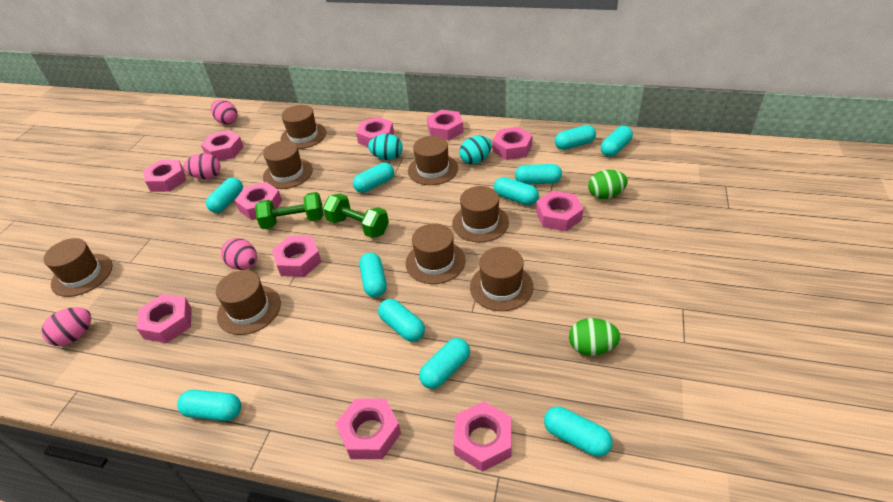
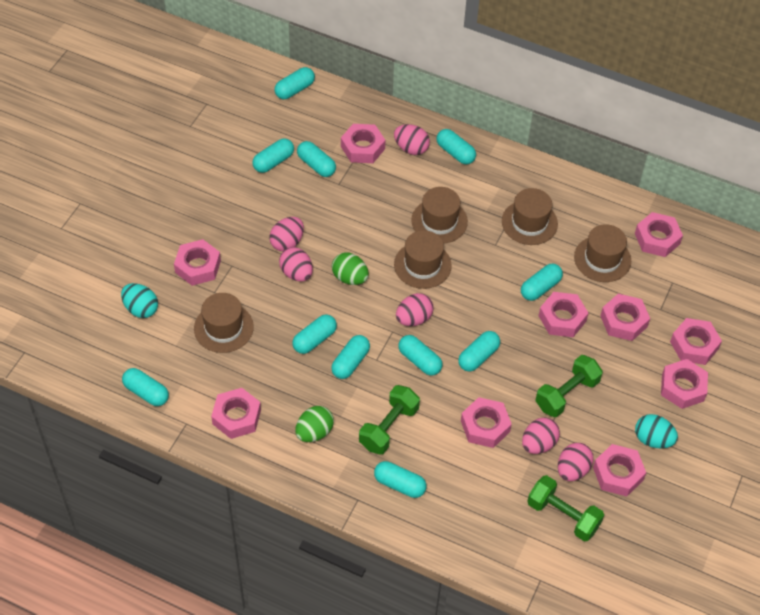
brown hat: 8 -> 5
green dumbbell: 2 -> 3
pink egg: 4 -> 6
pink nut: 11 -> 10

